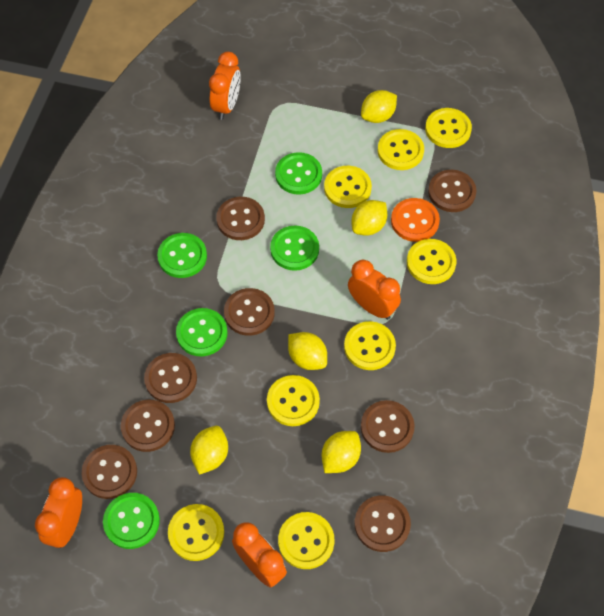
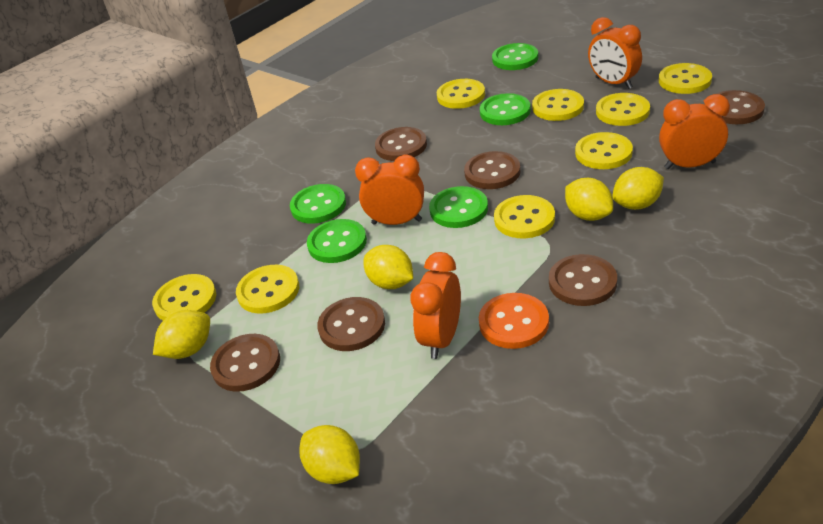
brown button: 8 -> 6

